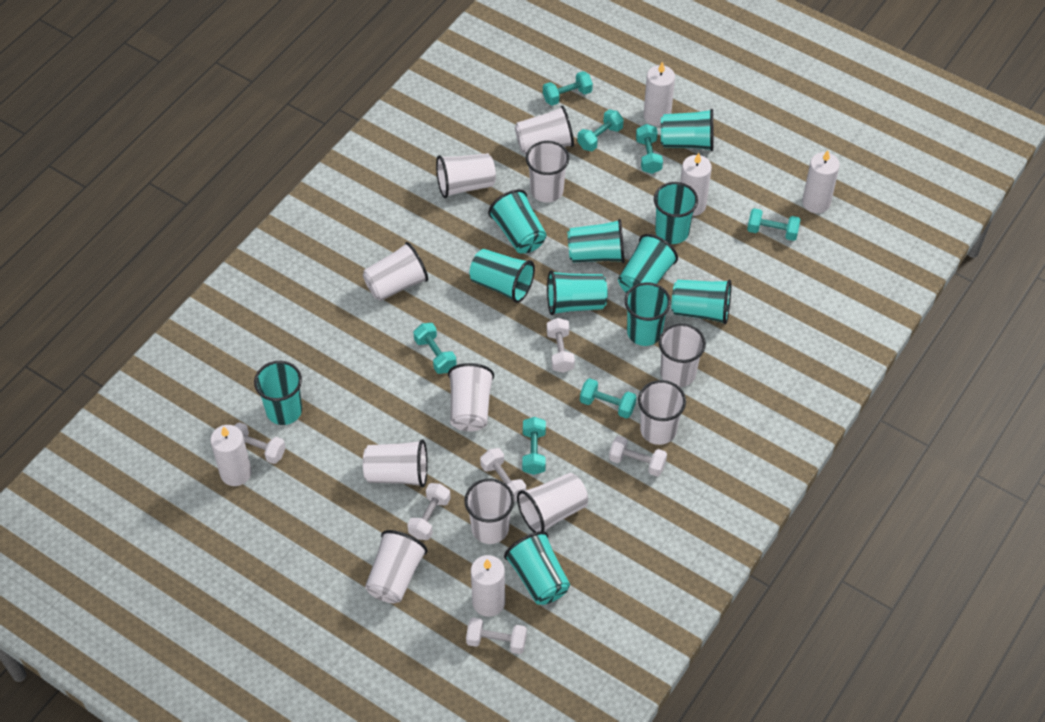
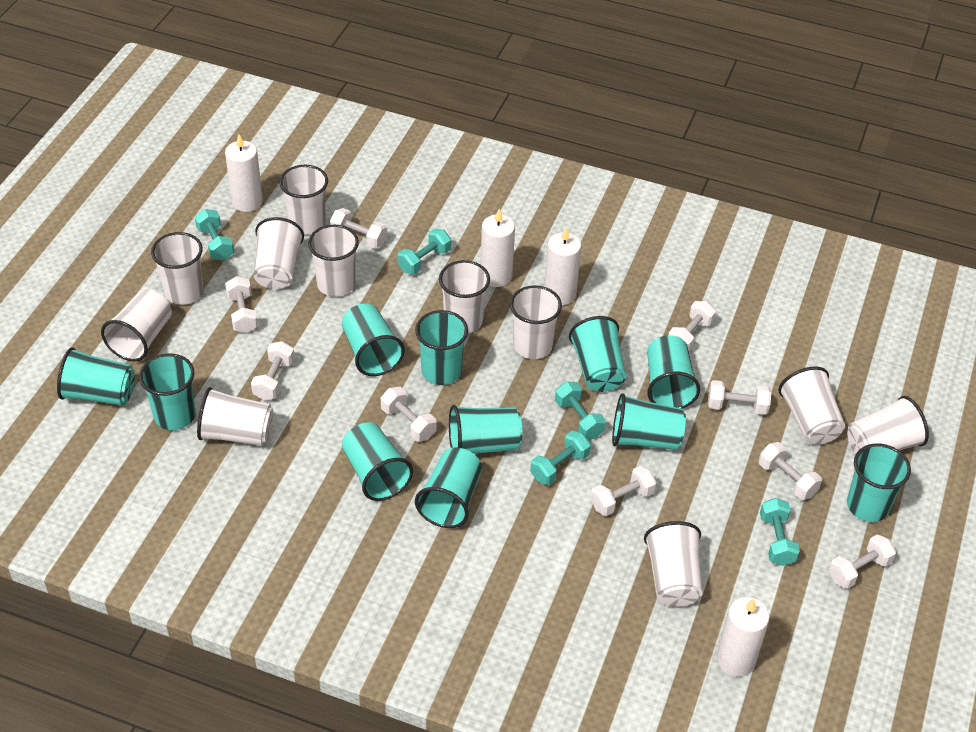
turquoise dumbbell: 7 -> 5
white candle: 5 -> 4
white dumbbell: 6 -> 9

